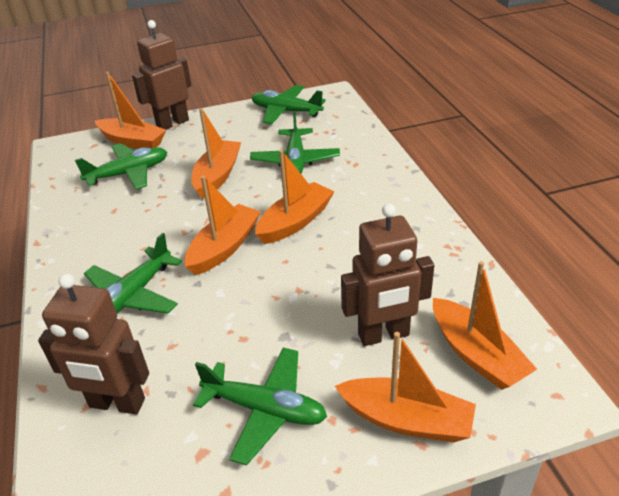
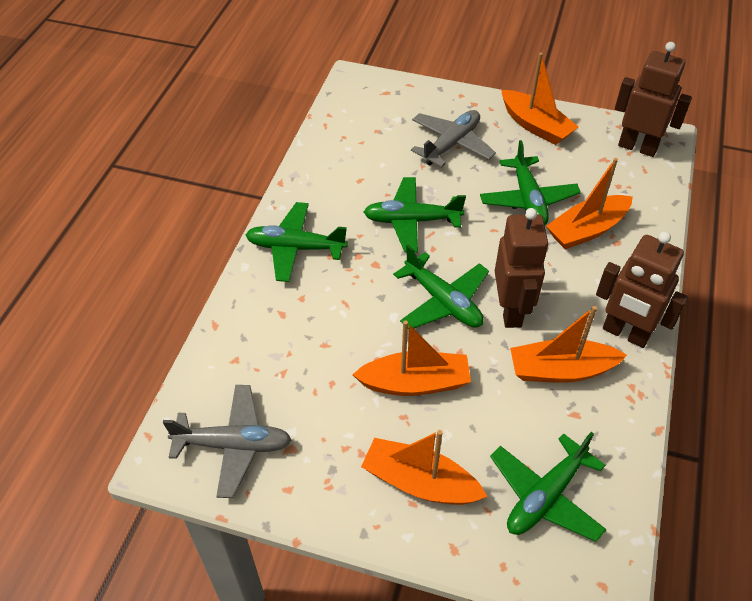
grey plane: 0 -> 2
orange boat: 6 -> 5

